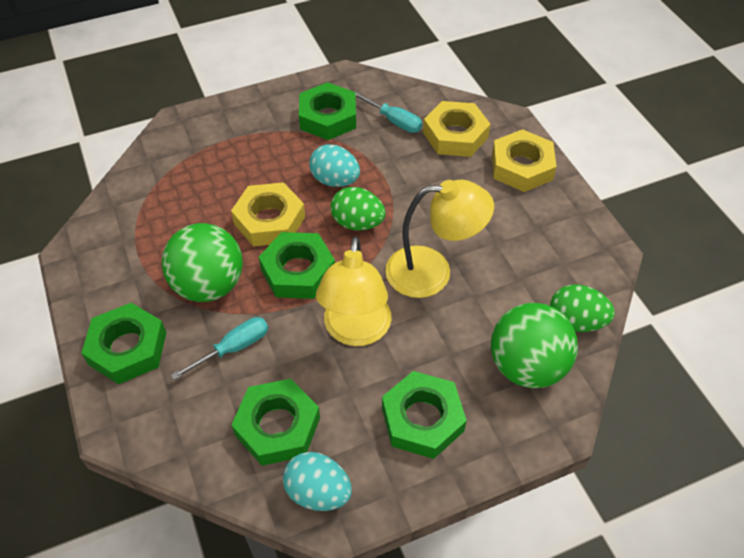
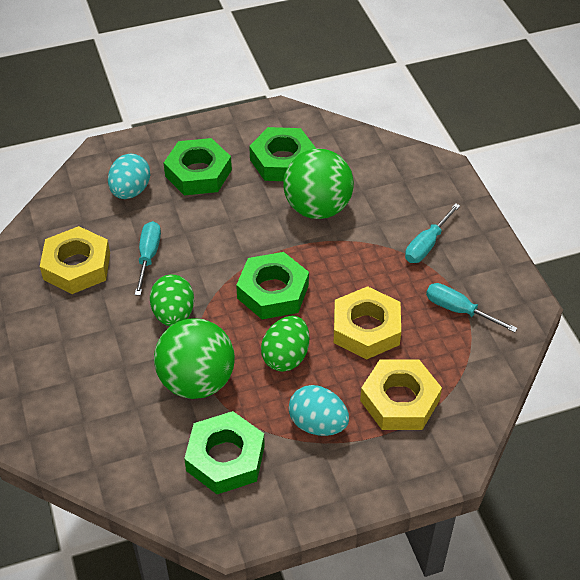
green nut: 5 -> 4
turquoise screwdriver: 2 -> 3
yellow lamp: 2 -> 0

